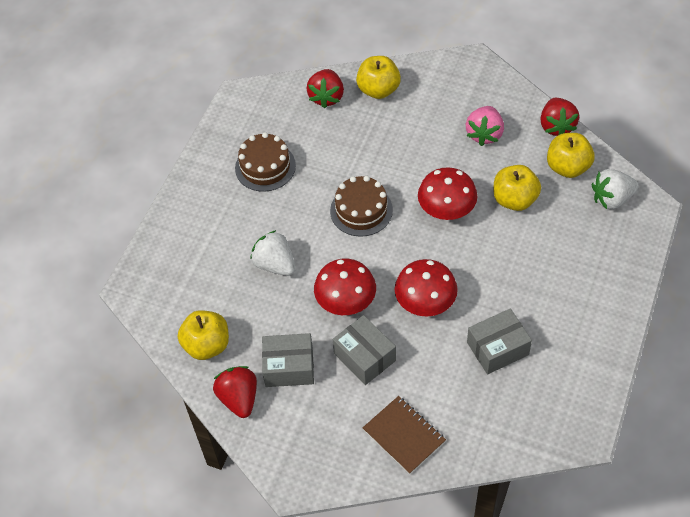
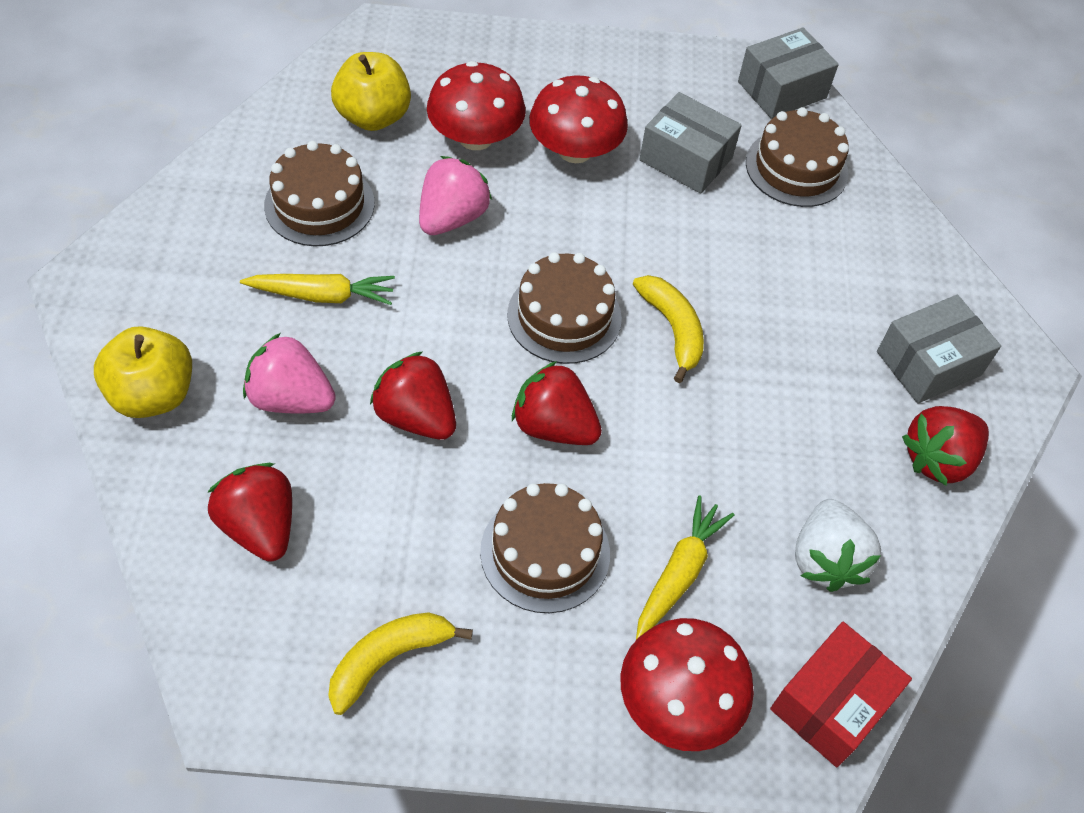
brown cake: 2 -> 4
brown notebook: 1 -> 0
pink strawberry: 1 -> 2
red box: 0 -> 1
red strawberry: 3 -> 4
white strawberry: 2 -> 1
yellow apple: 4 -> 2
yellow banana: 0 -> 2
yellow carrot: 0 -> 2

